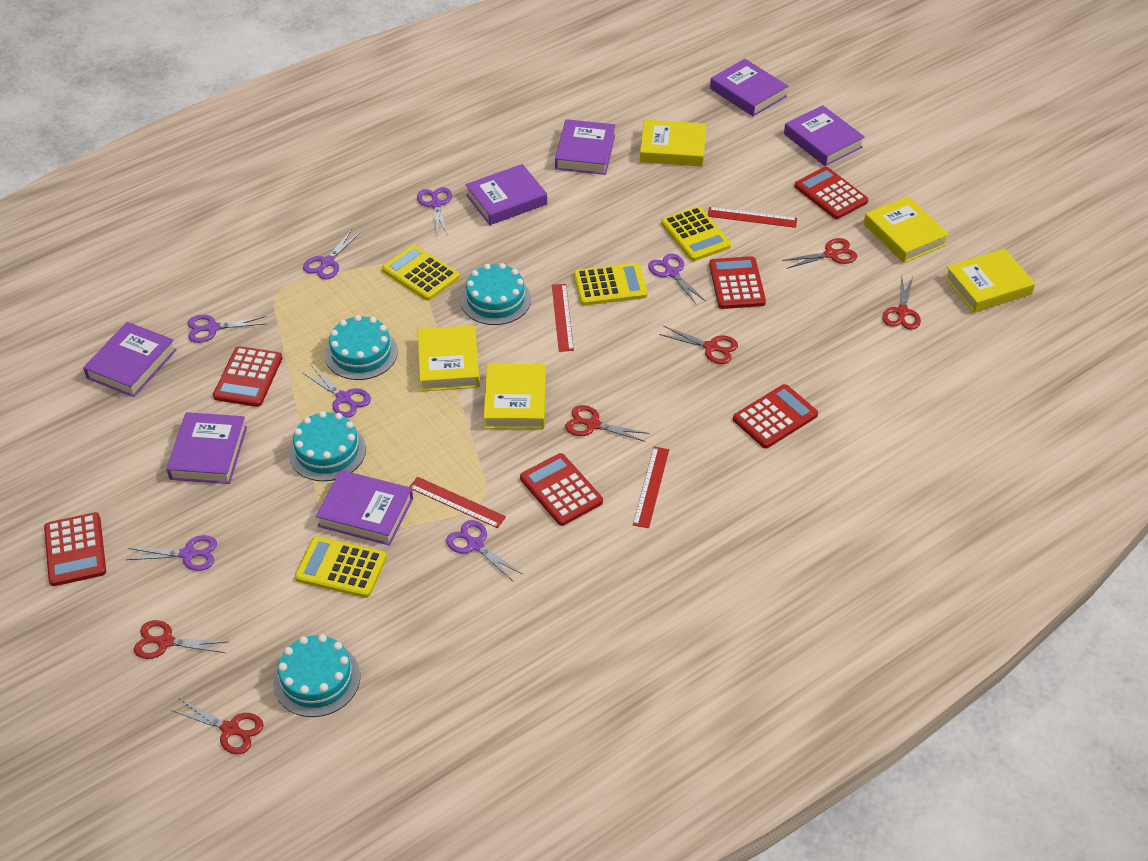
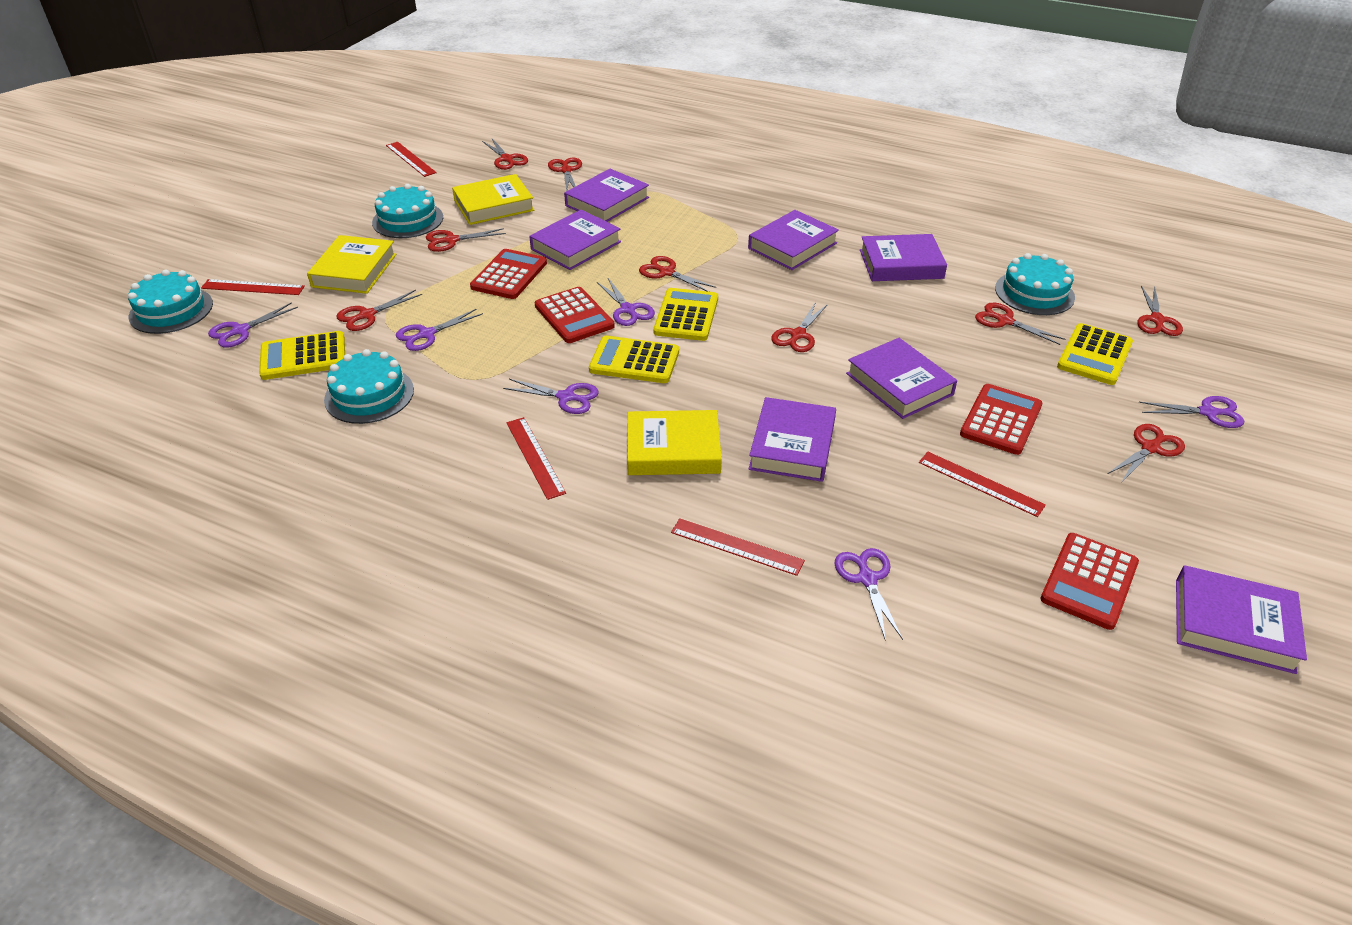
purple scissors: 7 -> 6
red calculator: 6 -> 4
red ruler: 4 -> 5
red scissors: 6 -> 9
yellow book: 5 -> 3

